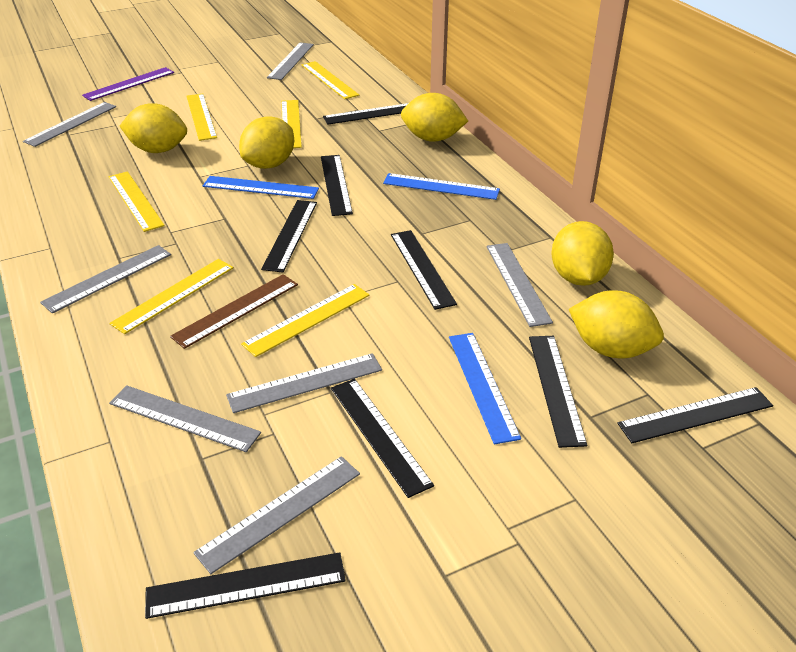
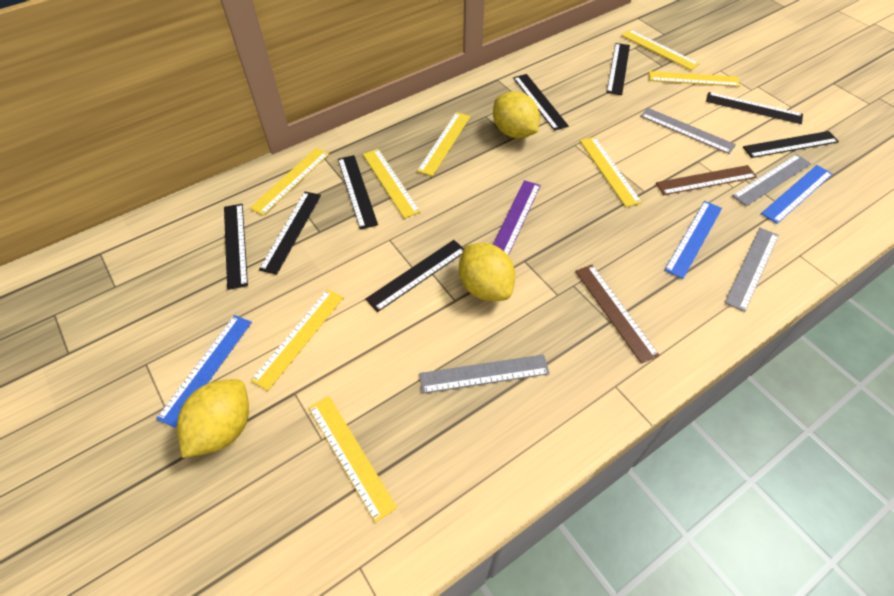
brown ruler: 1 -> 2
grey ruler: 7 -> 4
yellow lemon: 5 -> 3
yellow ruler: 6 -> 8

